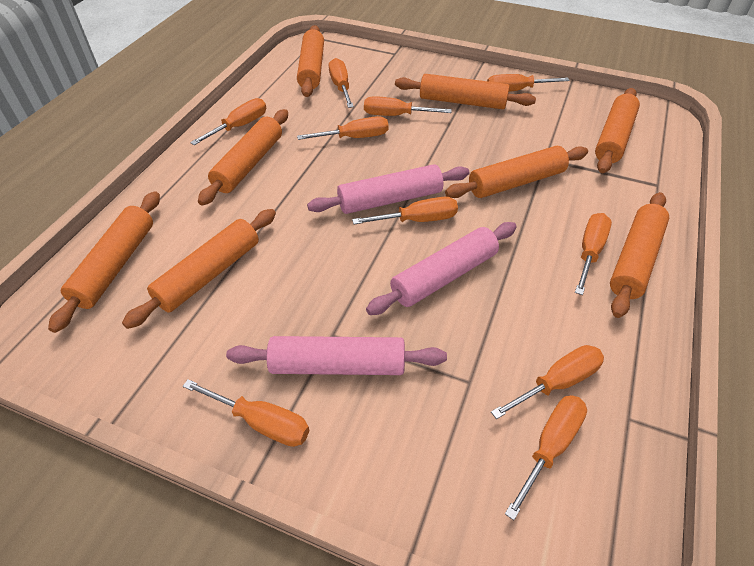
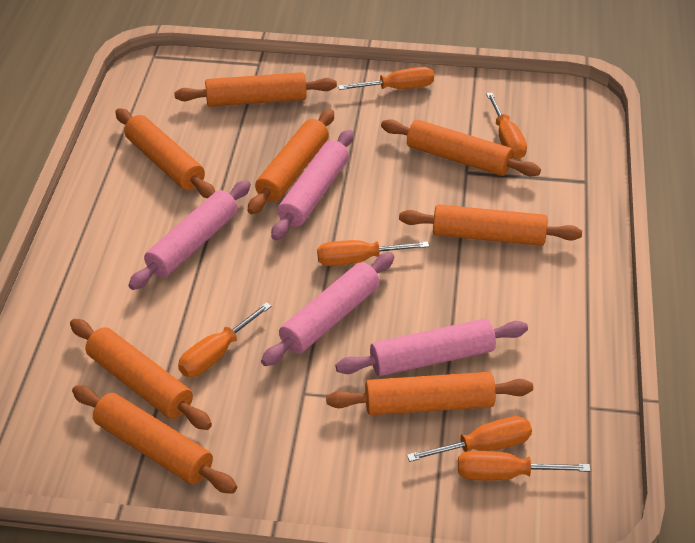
orange screwdriver: 10 -> 6
pink rolling pin: 3 -> 4

